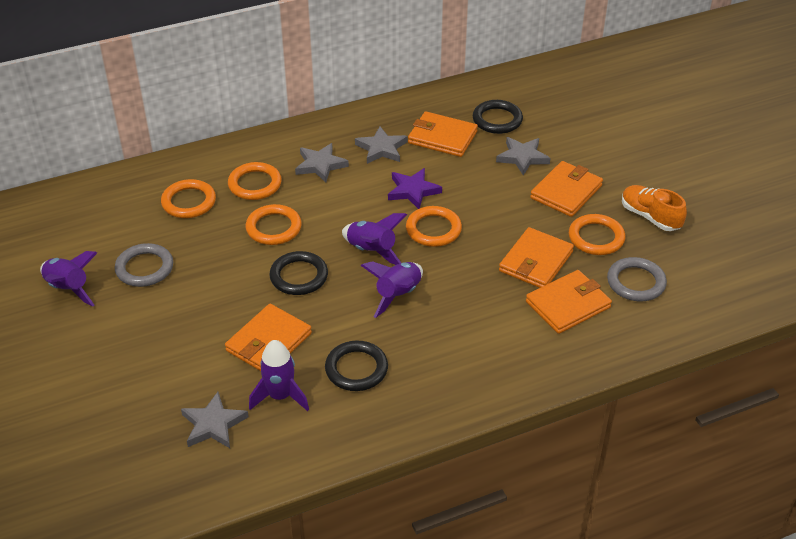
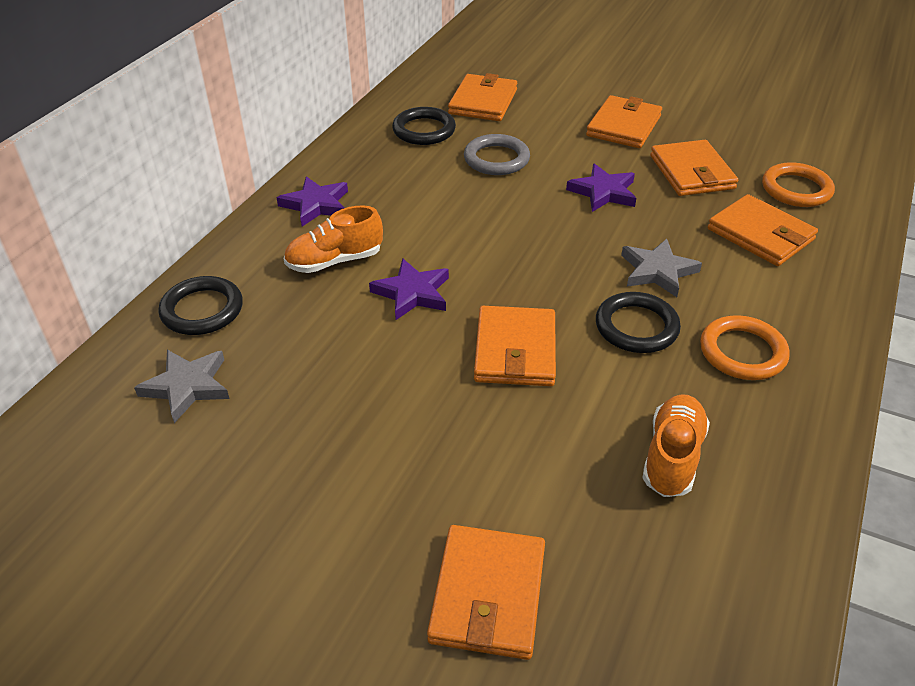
grey ring: 2 -> 1
grey star: 4 -> 2
orange ring: 5 -> 2
orange shoe: 1 -> 2
orange wallet: 5 -> 6
purple rocket: 4 -> 0
purple star: 1 -> 3

